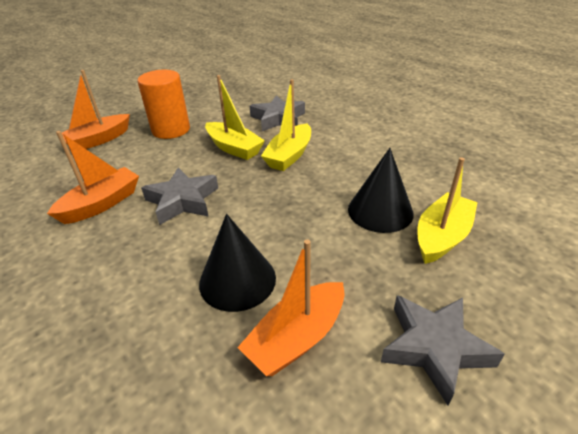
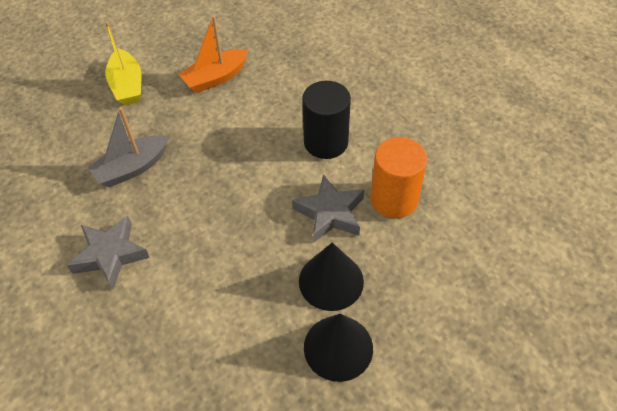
black cylinder: 0 -> 1
grey boat: 0 -> 1
grey star: 3 -> 2
orange boat: 3 -> 1
yellow boat: 3 -> 1

